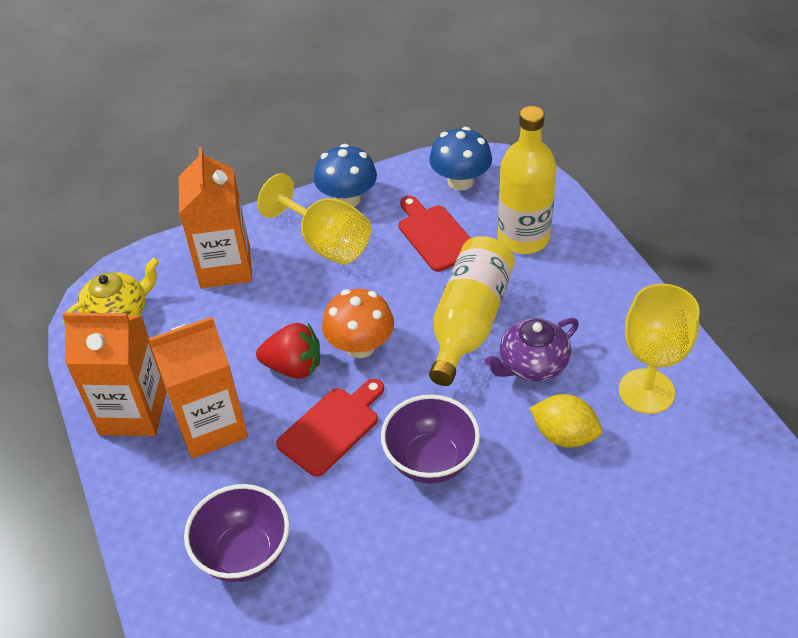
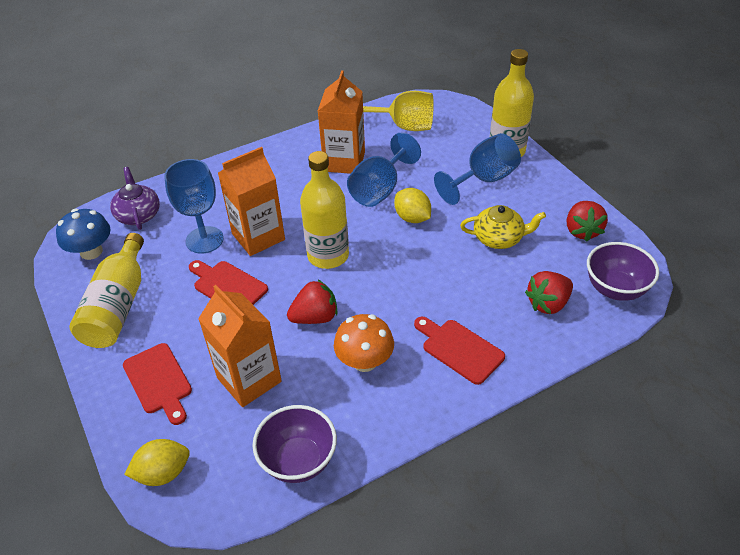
blue goblet: 0 -> 3
blue mushroom: 2 -> 1
red cutting board: 2 -> 3
red strawberry: 1 -> 3
yellow bottle: 2 -> 3
yellow goblet: 2 -> 1
yellow lemon: 1 -> 2

